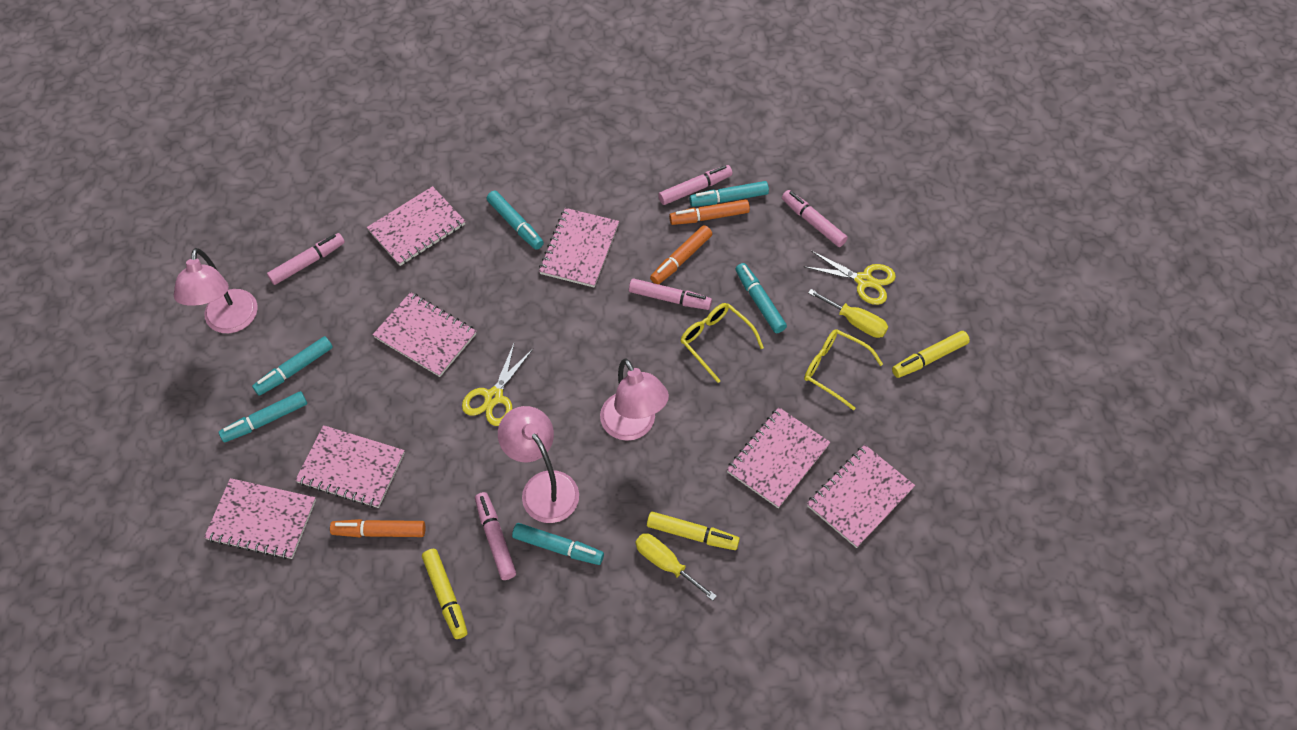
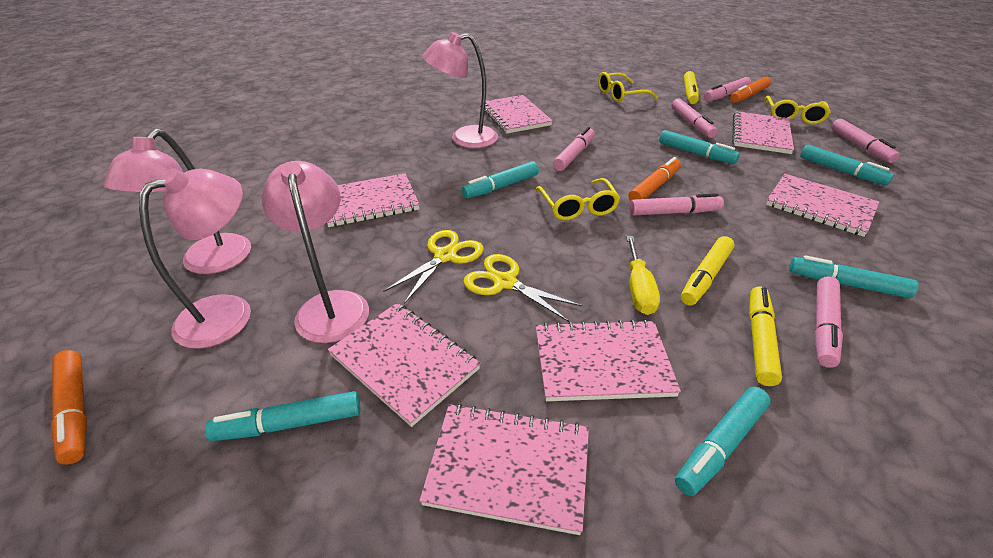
pink lamp: 3 -> 4
pink marker: 5 -> 6
yellow glasses: 2 -> 3
yellow screwdriver: 2 -> 1

